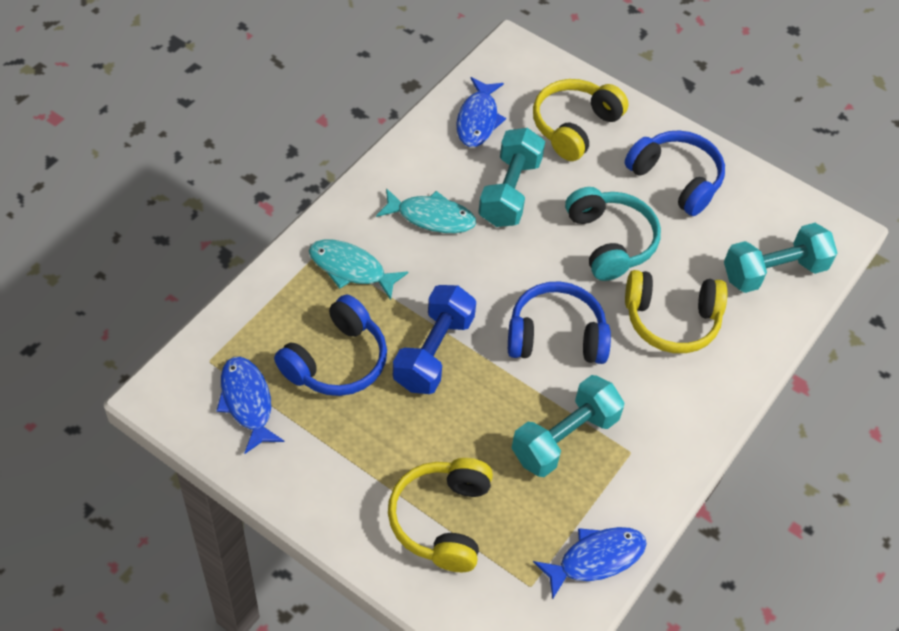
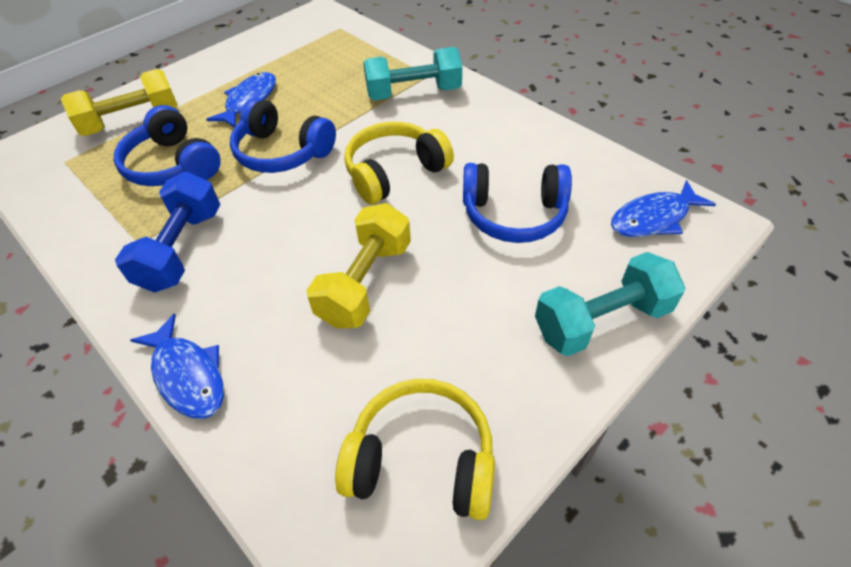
turquoise dumbbell: 3 -> 2
turquoise fish: 2 -> 0
turquoise headphones: 1 -> 0
yellow dumbbell: 0 -> 2
yellow headphones: 3 -> 2

